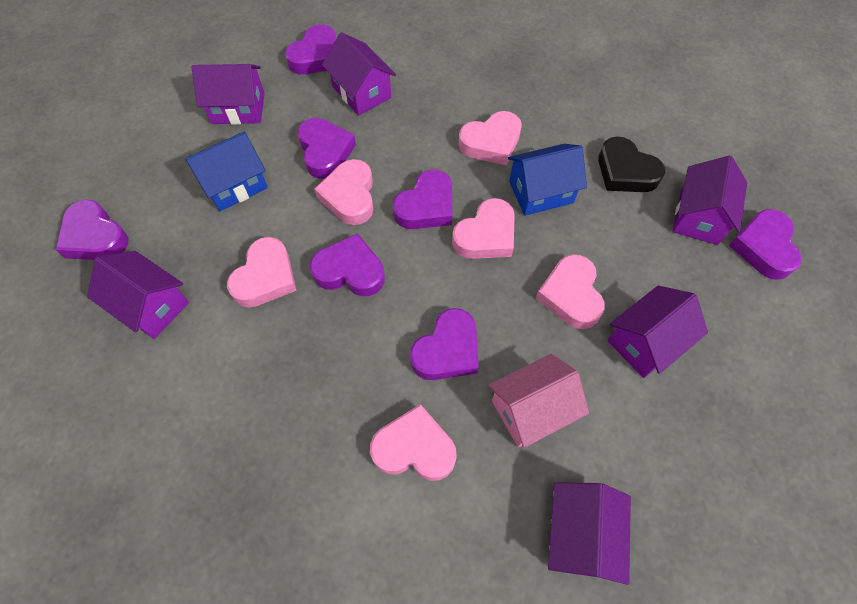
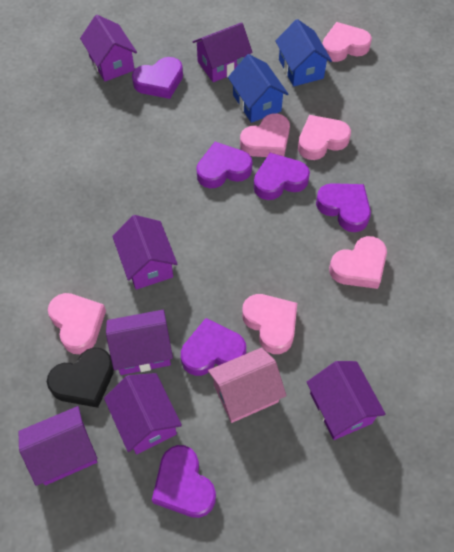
purple heart: 7 -> 6
purple house: 6 -> 7

